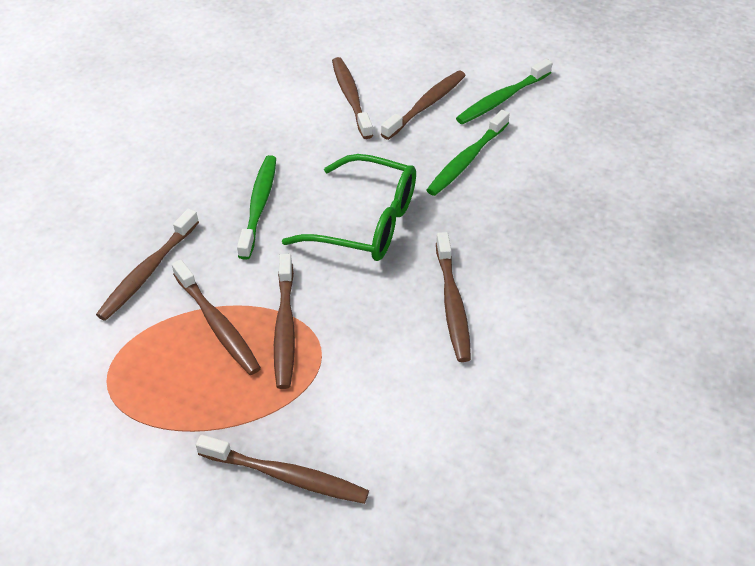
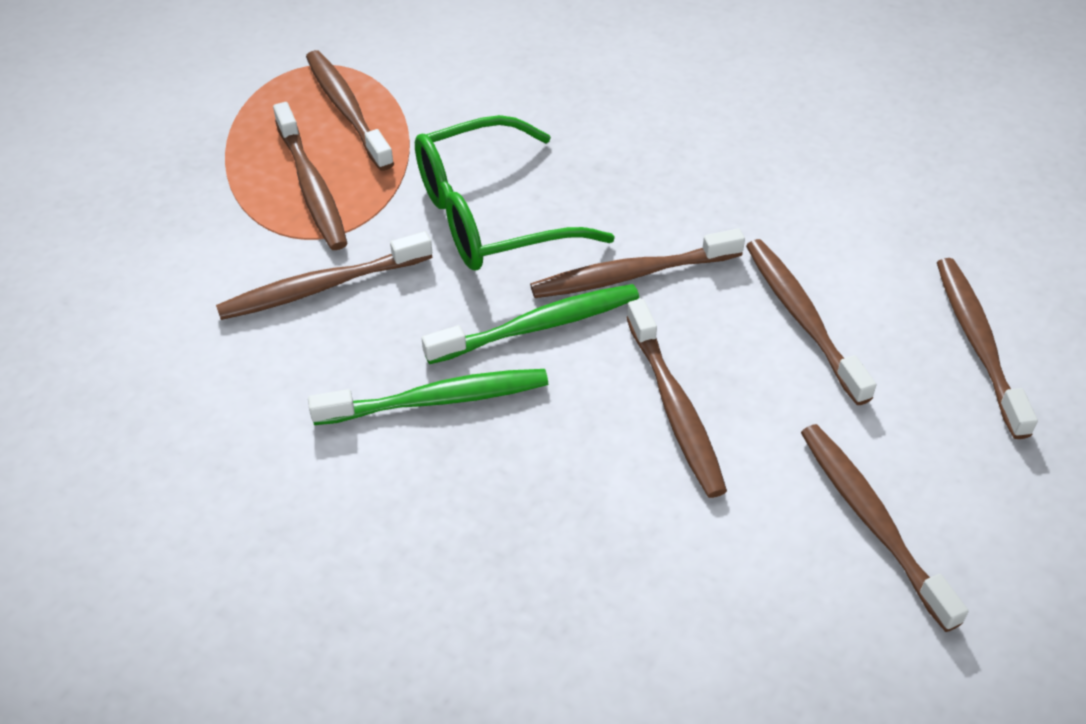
brown toothbrush: 7 -> 8
green toothbrush: 3 -> 2

